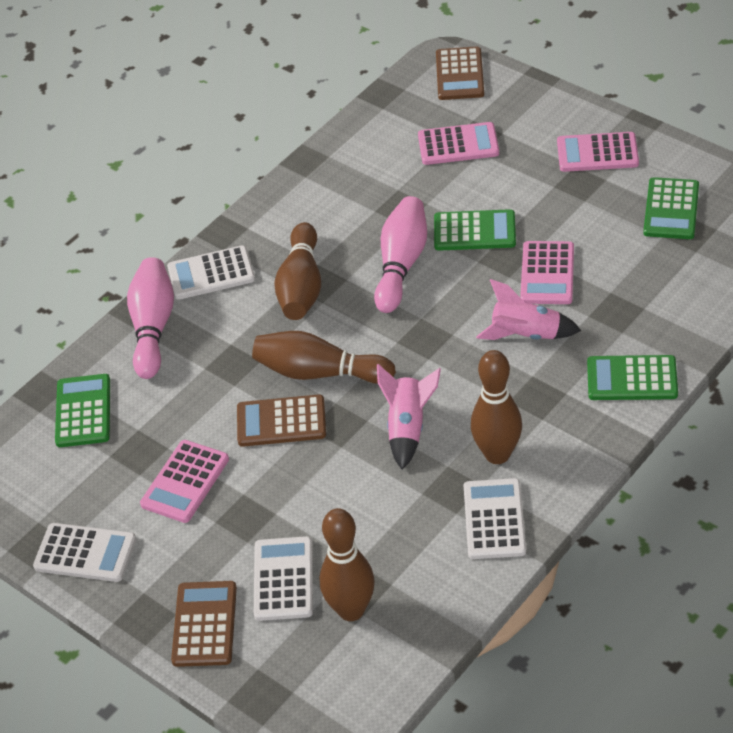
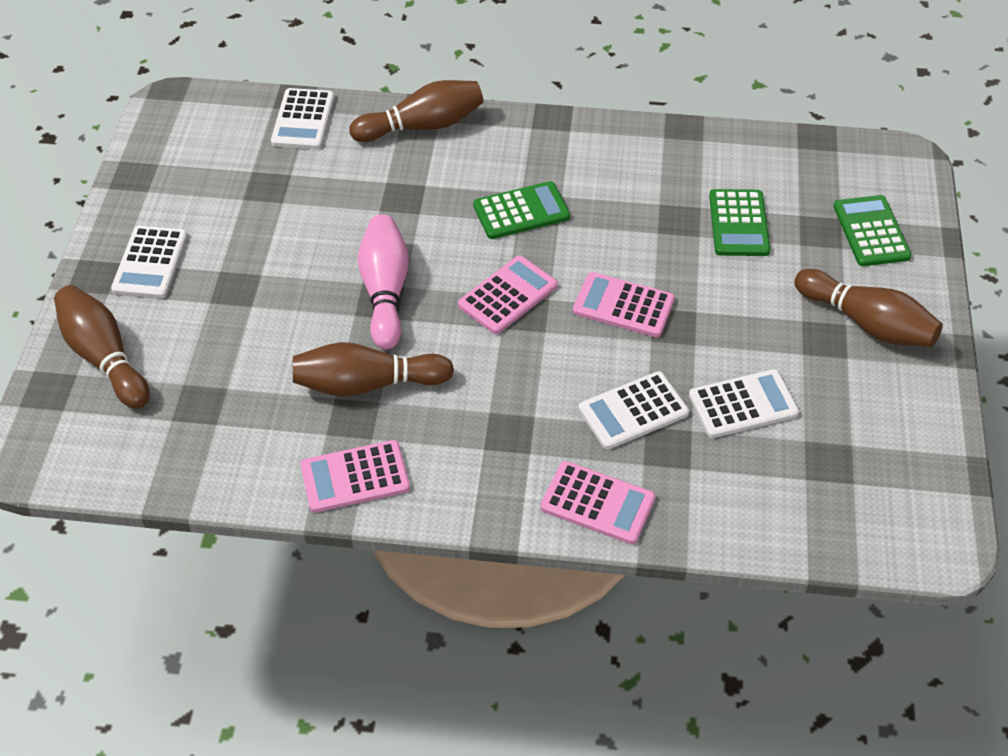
brown calculator: 3 -> 0
green calculator: 4 -> 3
pink bowling pin: 2 -> 1
pink rocket: 2 -> 0

